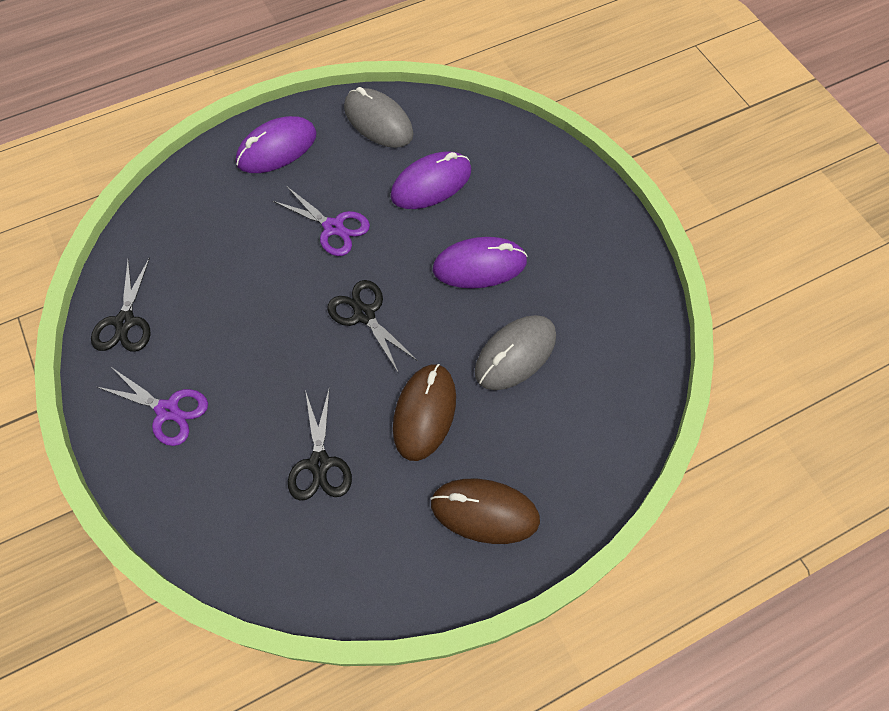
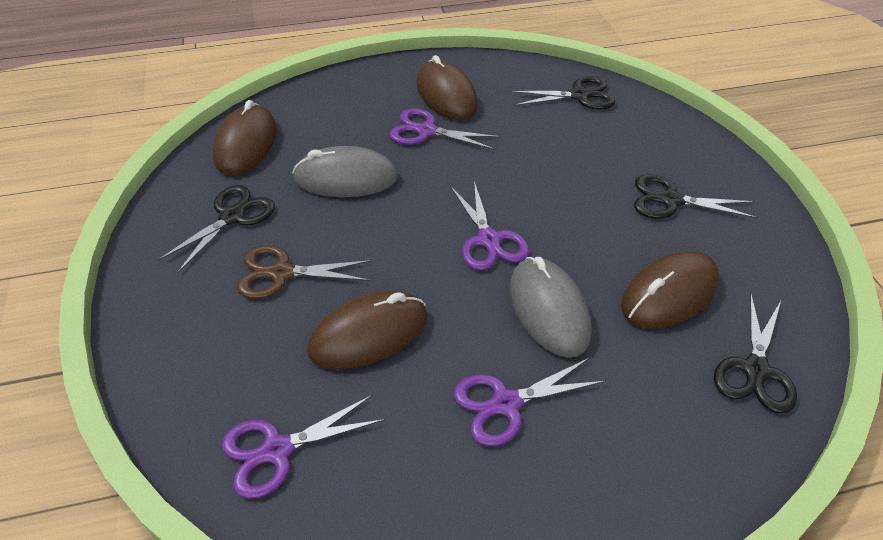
black scissors: 3 -> 4
brown mouse: 2 -> 4
brown scissors: 0 -> 1
purple mouse: 3 -> 0
purple scissors: 2 -> 4

